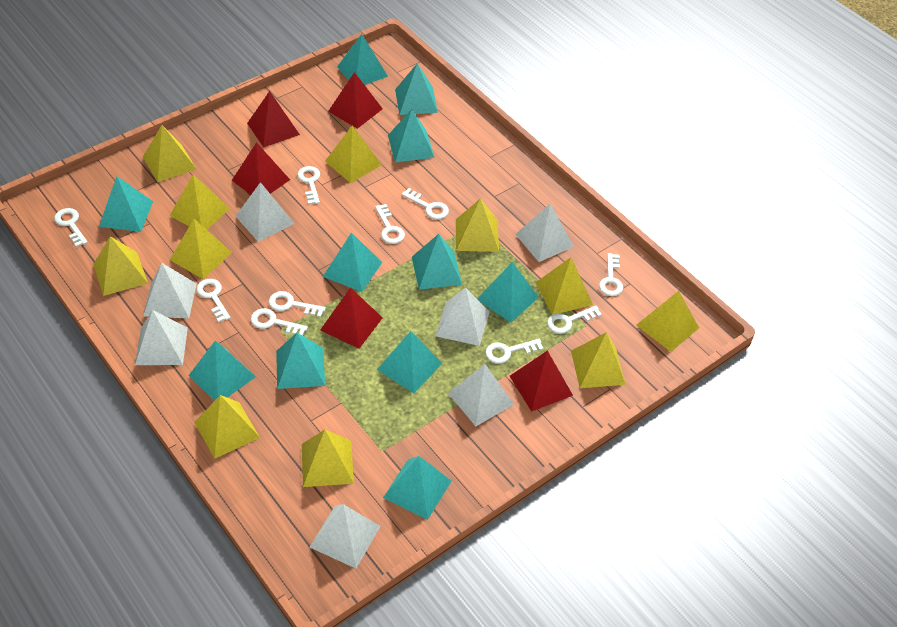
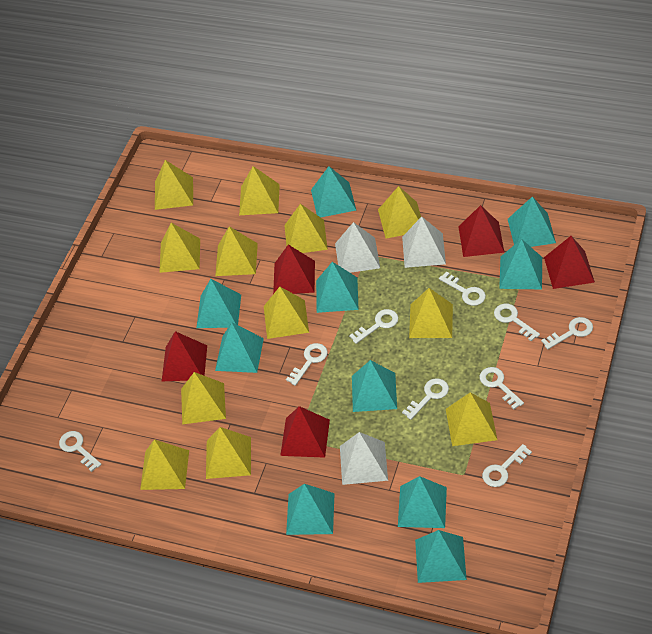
turquoise pyramid: 11 -> 10
white key: 10 -> 9
white pyramid: 7 -> 3
yellow pyramid: 11 -> 12

